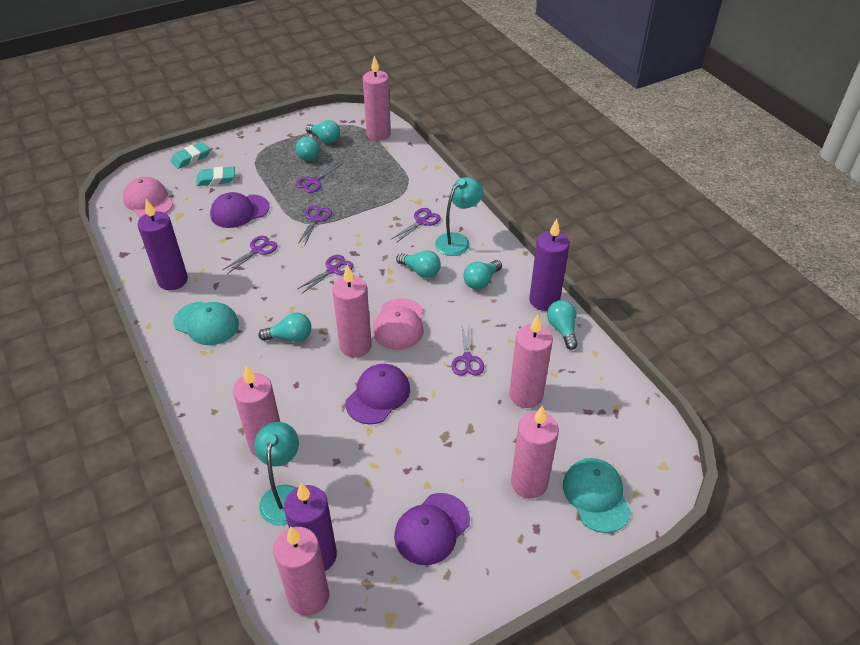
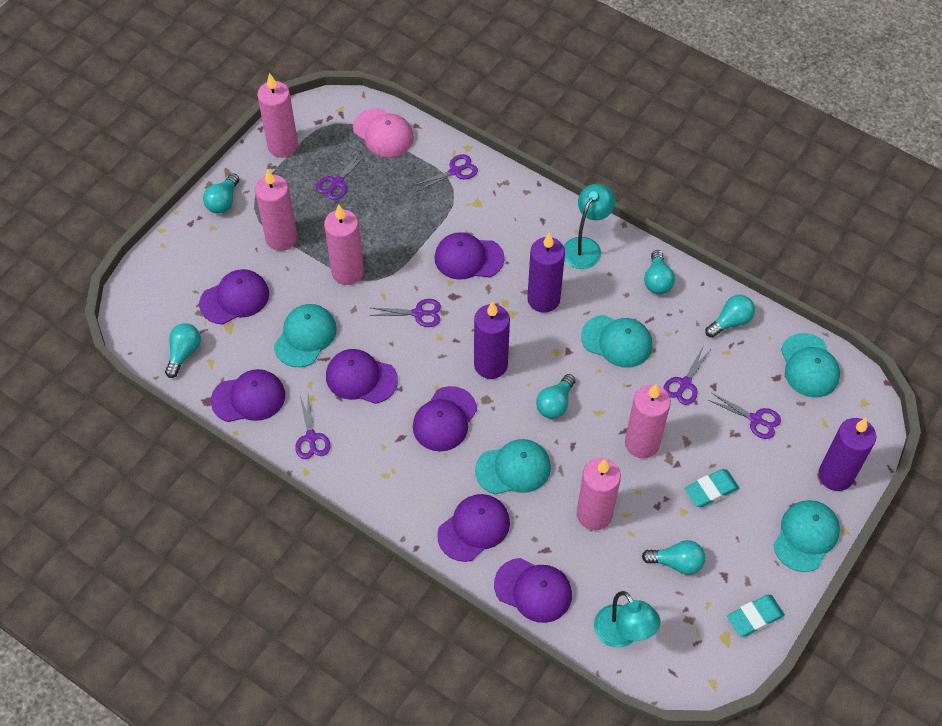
pink candle: 6 -> 5
pink cap: 2 -> 1
purple cap: 3 -> 7
turquoise cap: 2 -> 5

